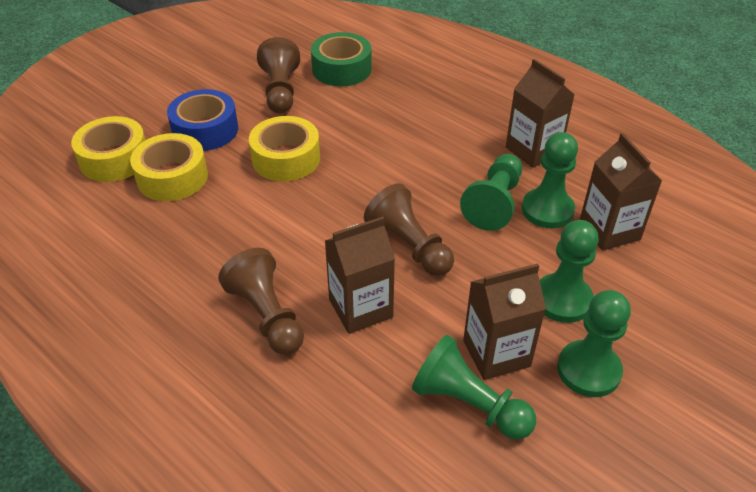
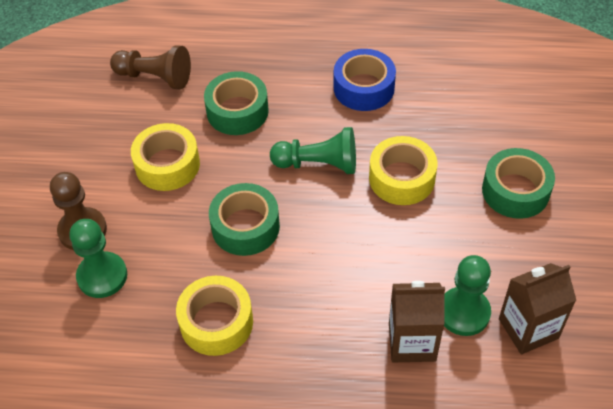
brown carton: 4 -> 2
brown pawn: 3 -> 2
green pawn: 5 -> 3
green tape: 1 -> 3

